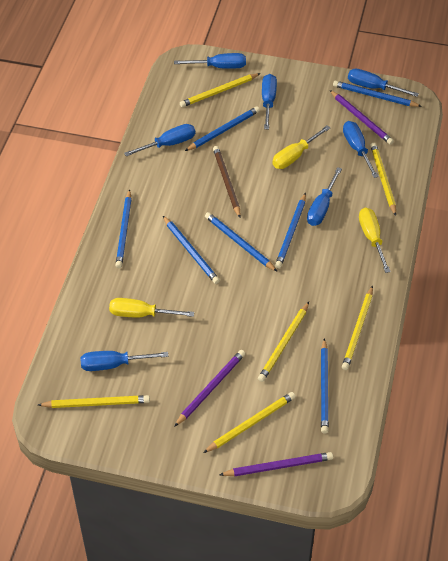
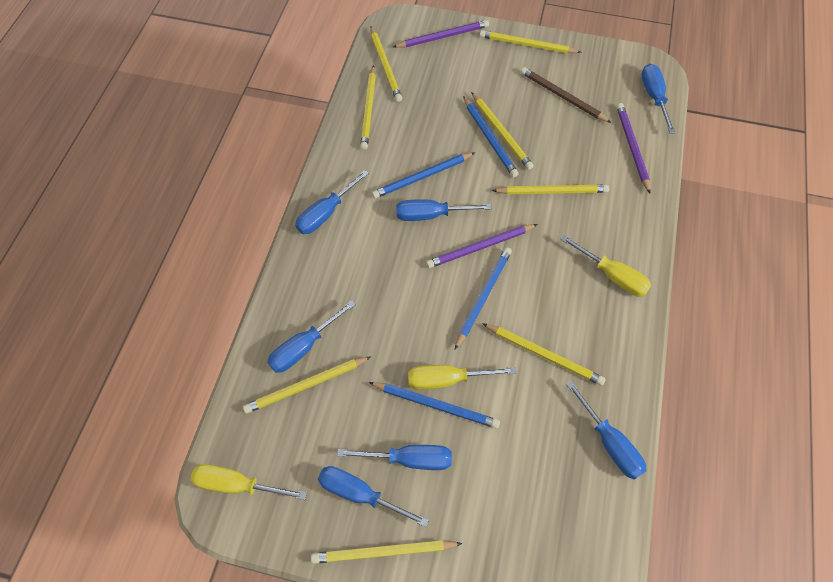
blue pencil: 7 -> 4
yellow pencil: 6 -> 8

